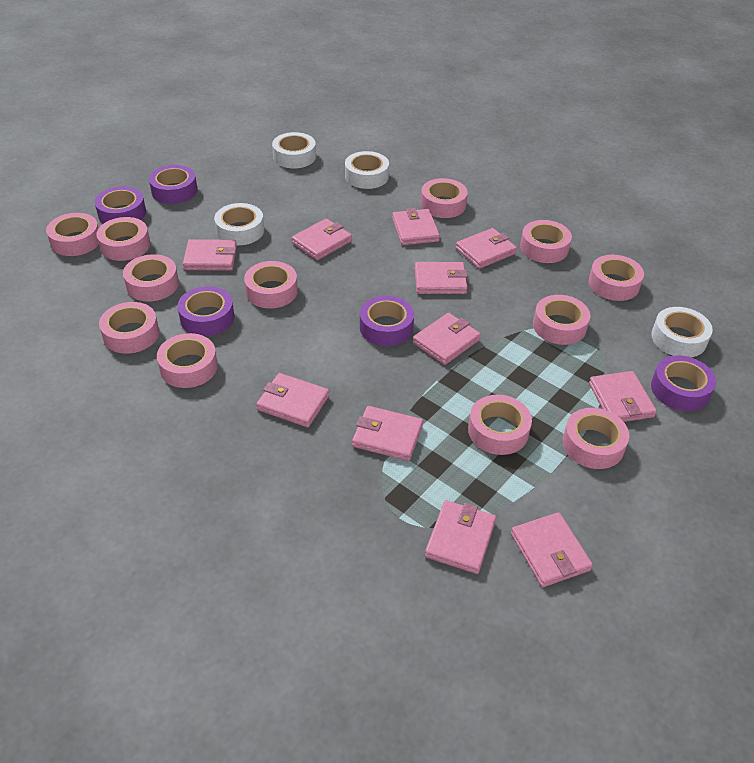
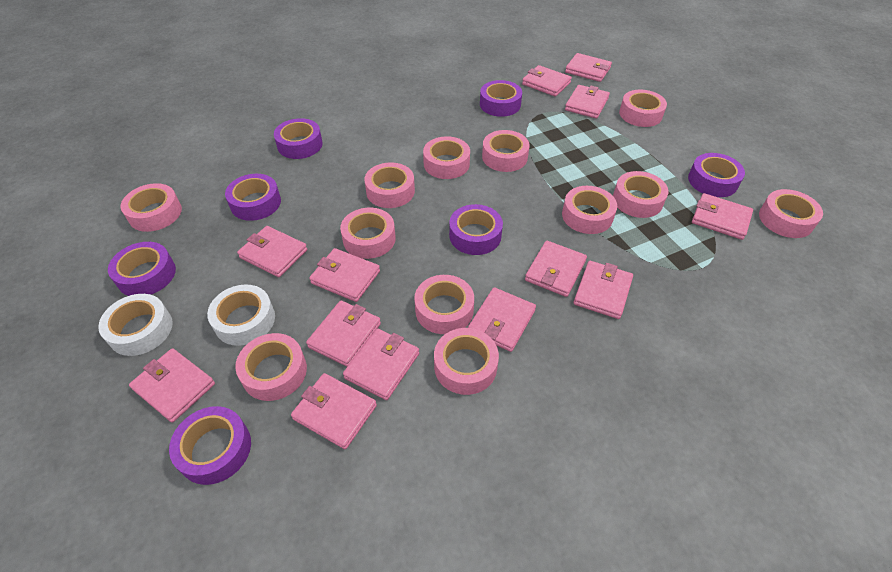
pink wallet: 11 -> 13
purple tape: 5 -> 7
white tape: 4 -> 2

